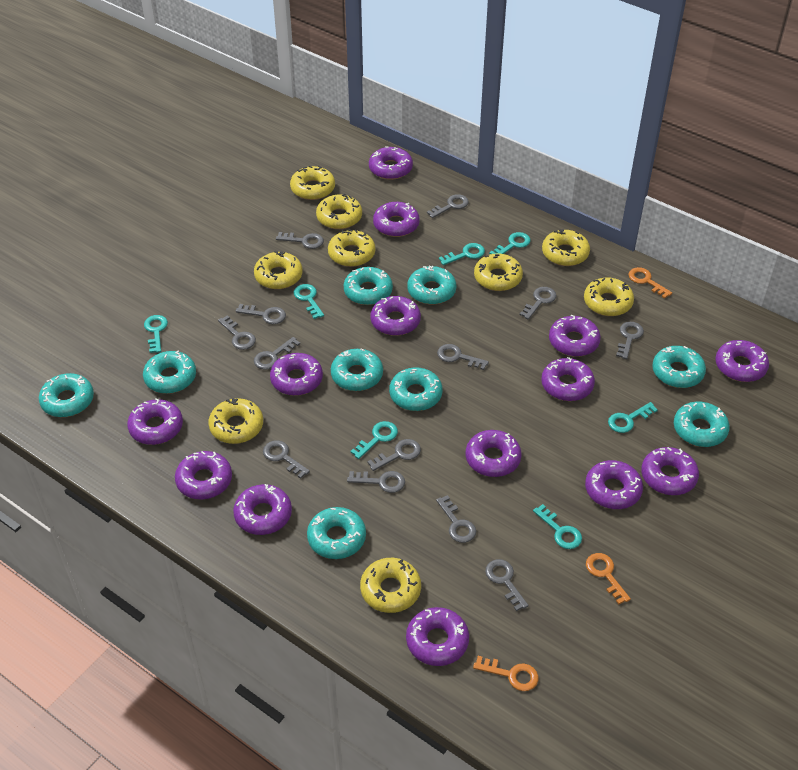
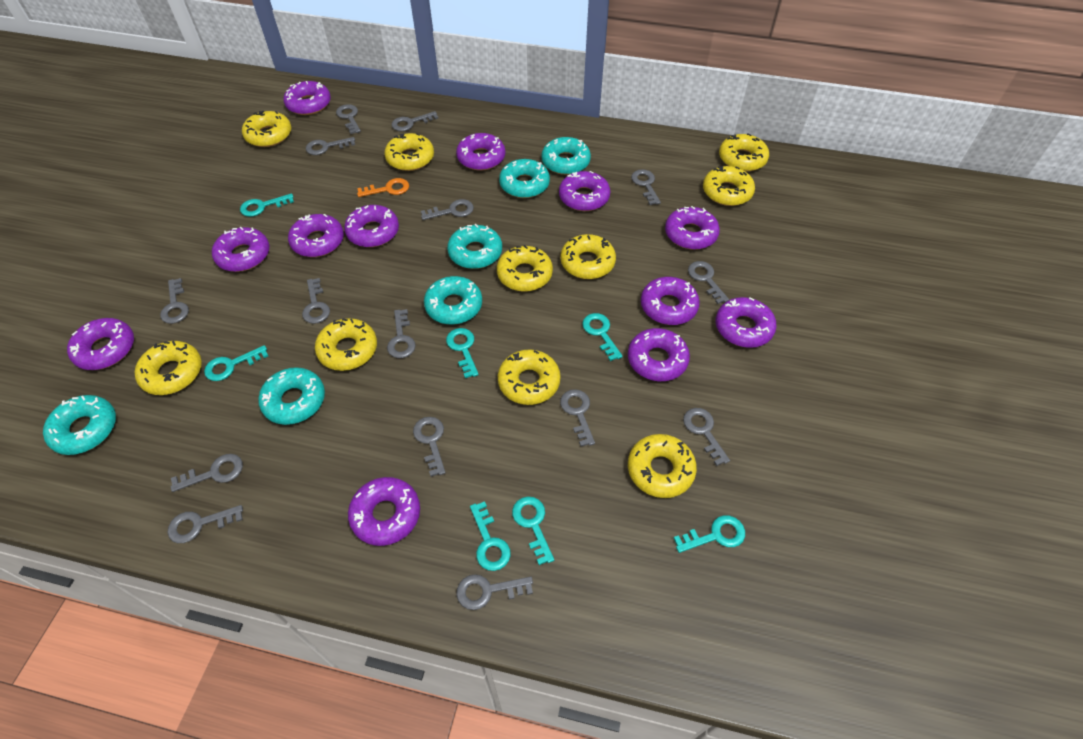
grey key: 13 -> 15
orange key: 3 -> 1
purple donut: 14 -> 12
turquoise donut: 9 -> 6
yellow donut: 9 -> 10

